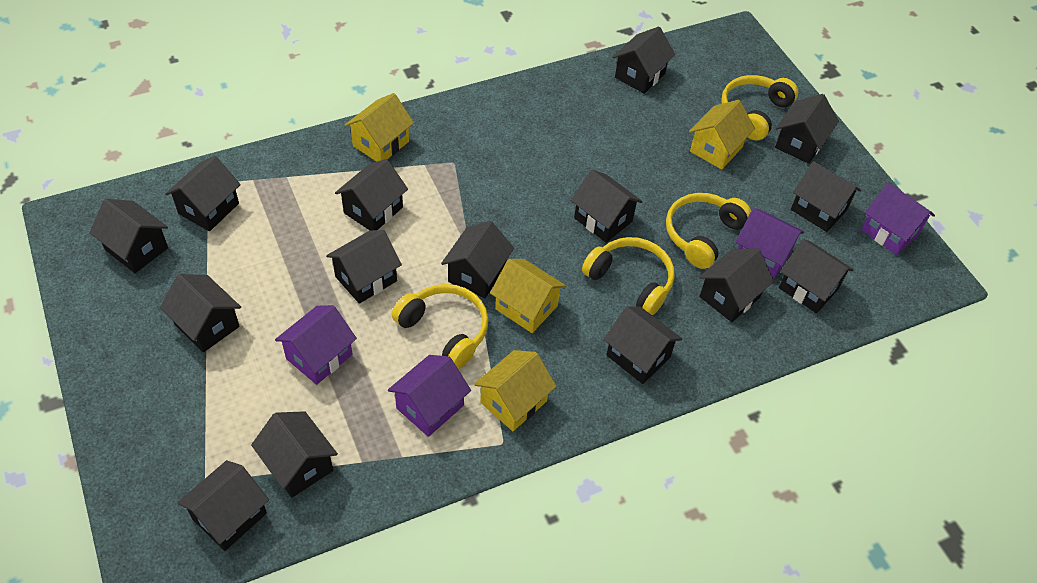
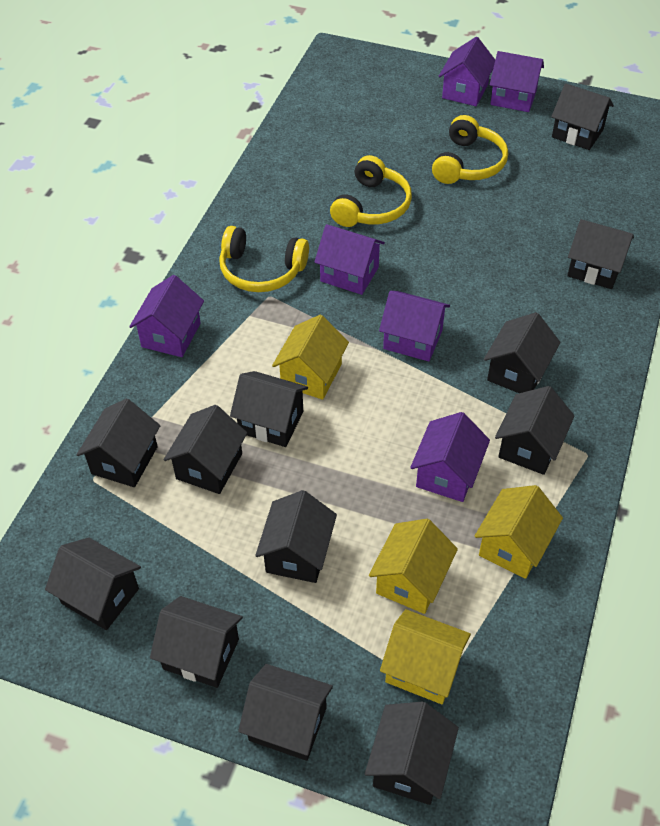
black house: 15 -> 12
purple house: 4 -> 6
yellow headphones: 4 -> 3

